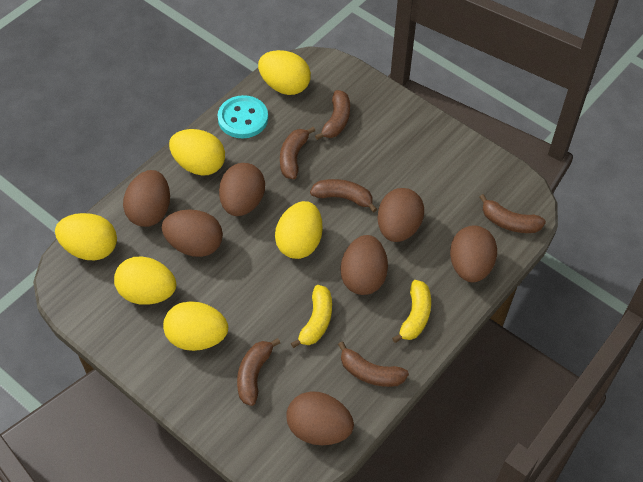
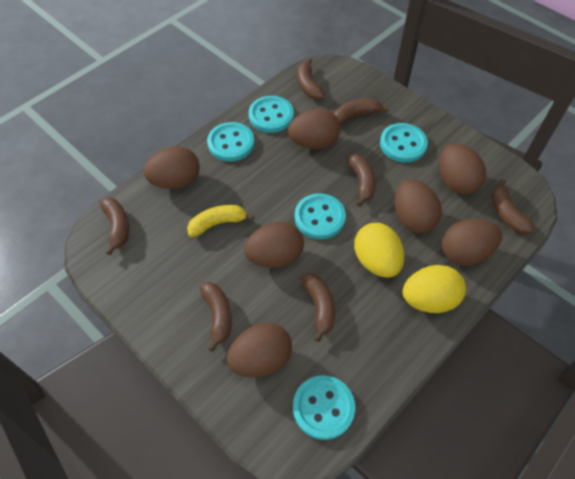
brown banana: 6 -> 7
turquoise button: 1 -> 5
yellow banana: 2 -> 1
yellow egg: 6 -> 2

